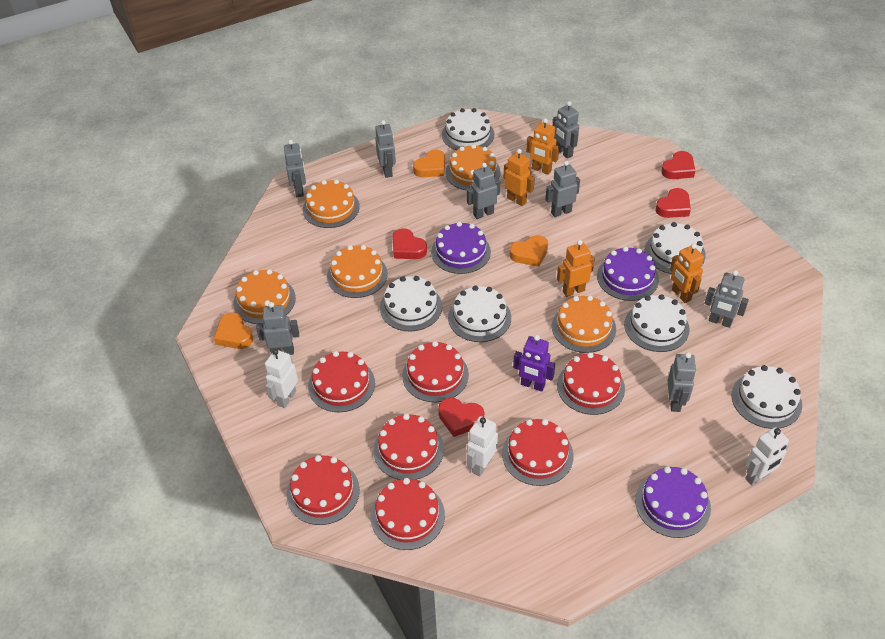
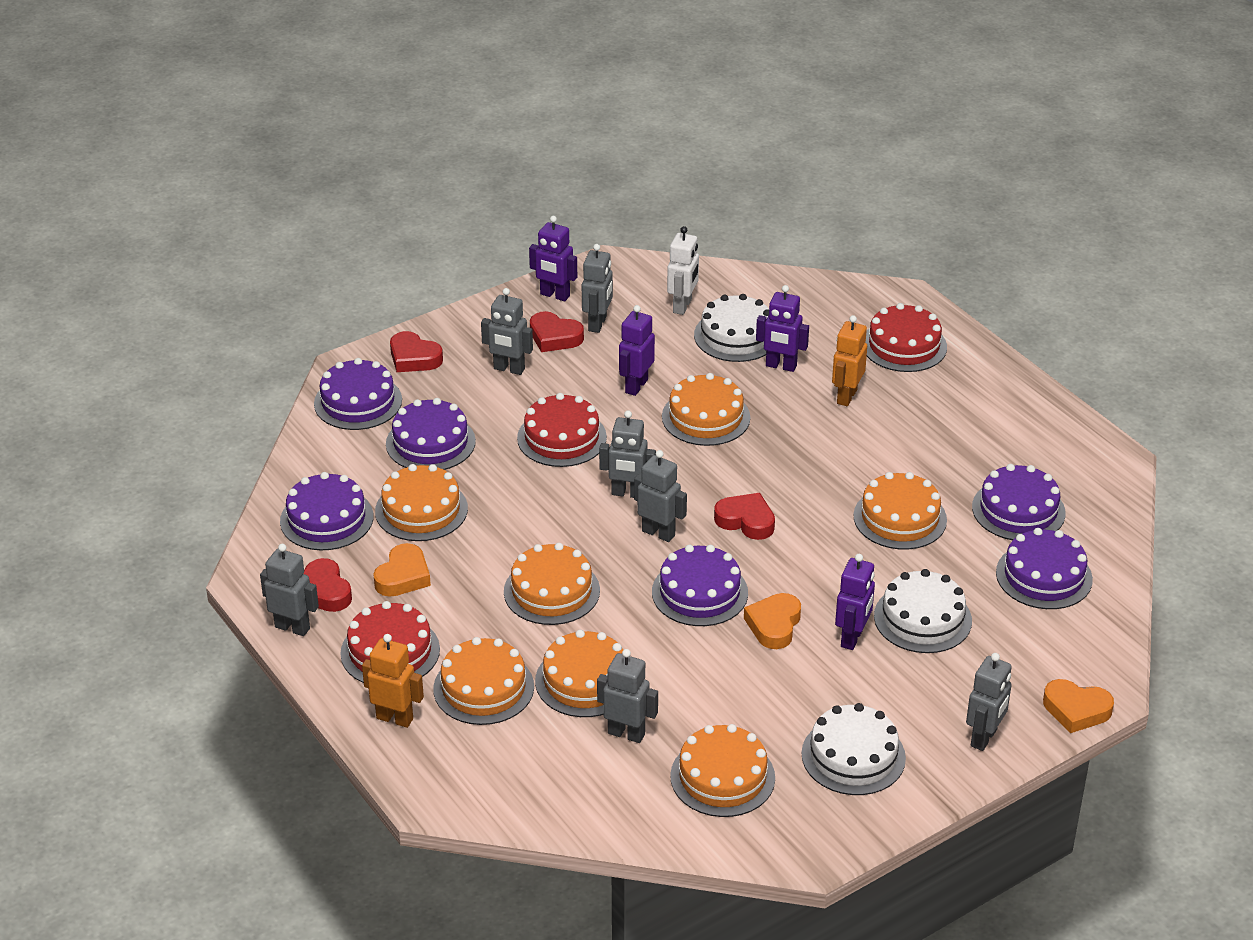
grey robot: 8 -> 7
orange cake: 5 -> 7
orange robot: 4 -> 2
purple cake: 3 -> 6
purple robot: 1 -> 4
red cake: 7 -> 3
white cake: 6 -> 3
white robot: 3 -> 1

